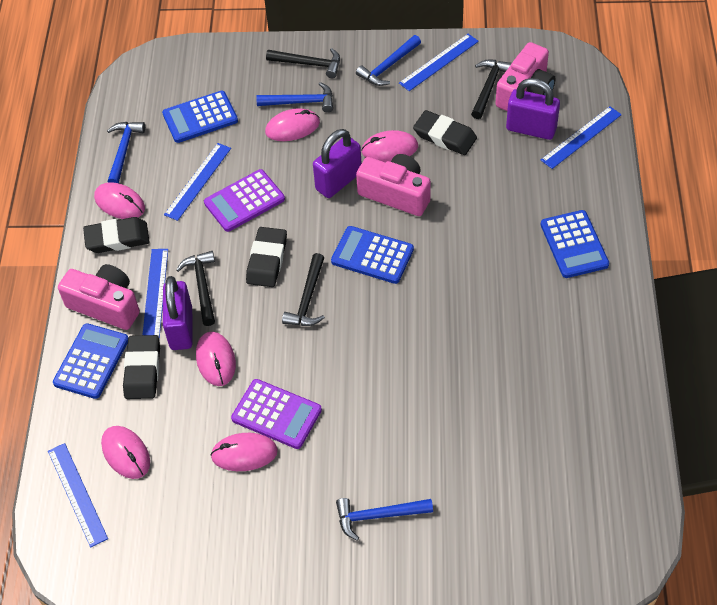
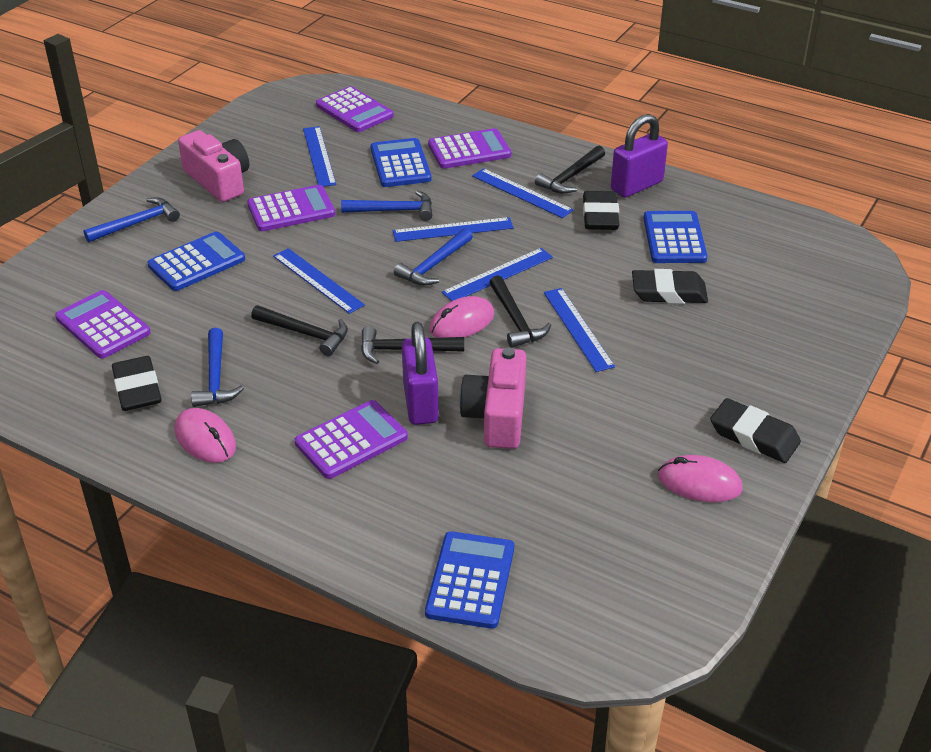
blue ruler: 5 -> 6
pink camera: 3 -> 2
pink mouse: 6 -> 3
purple calculator: 2 -> 5
purple padlock: 3 -> 2

